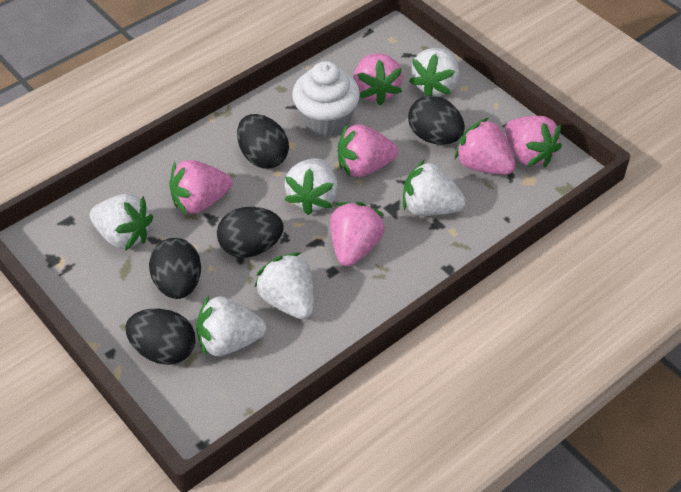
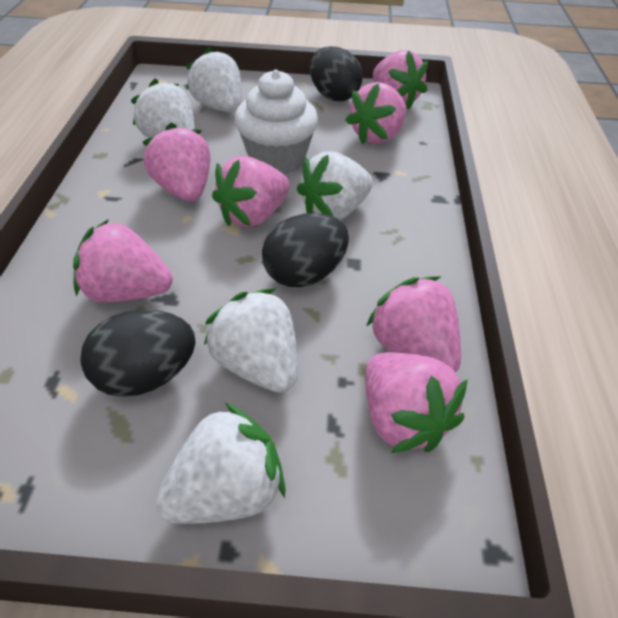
black egg: 5 -> 3
pink strawberry: 6 -> 7
white strawberry: 6 -> 5

